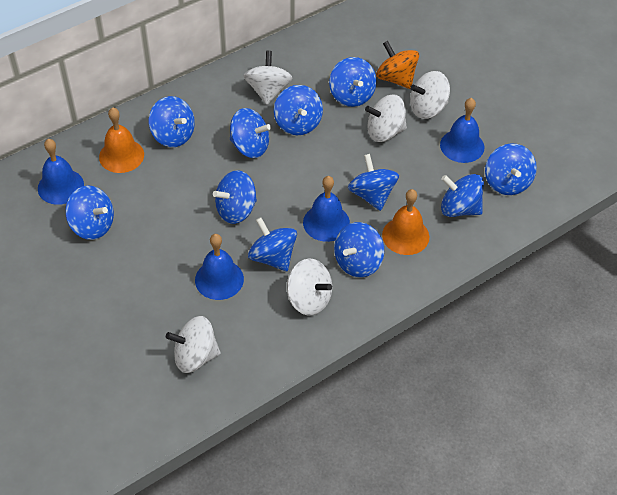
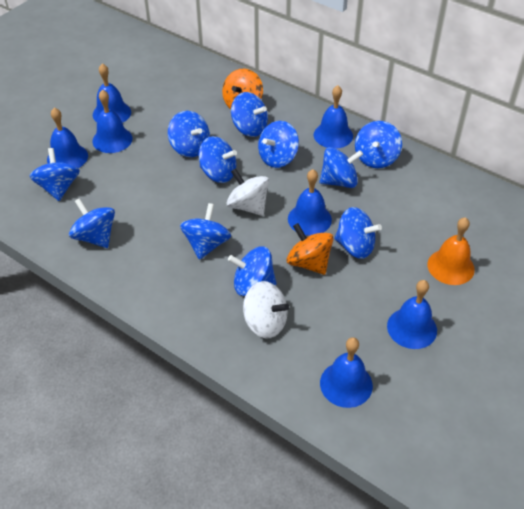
blue bell: 4 -> 7
orange bell: 2 -> 1
orange spinning top: 1 -> 2
white spinning top: 5 -> 2

